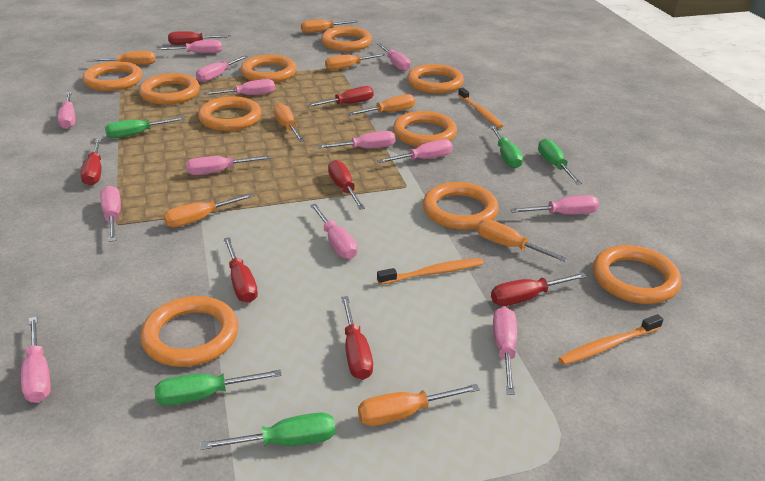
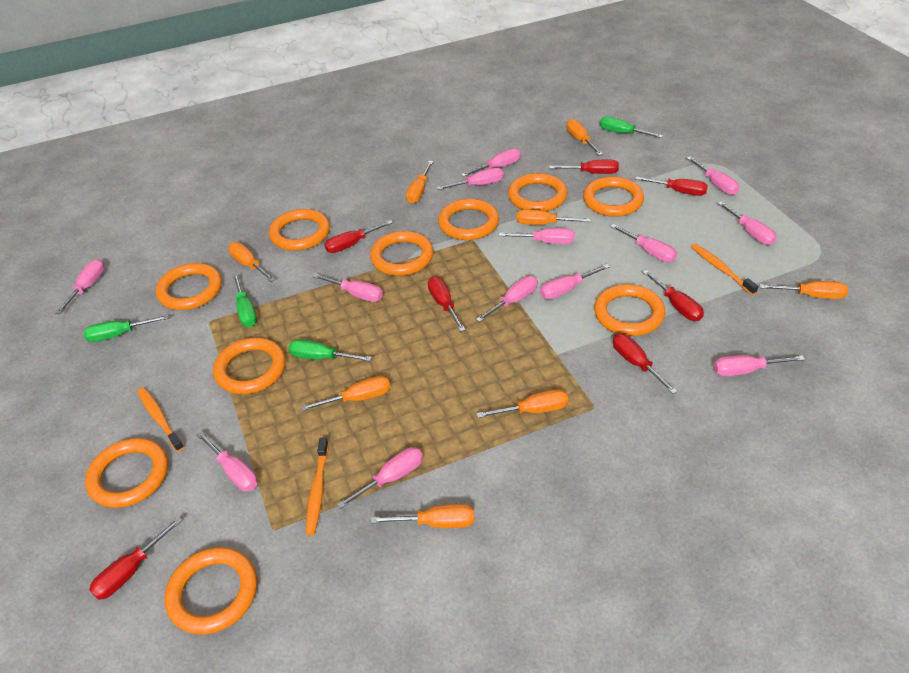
green screwdriver: 5 -> 4

